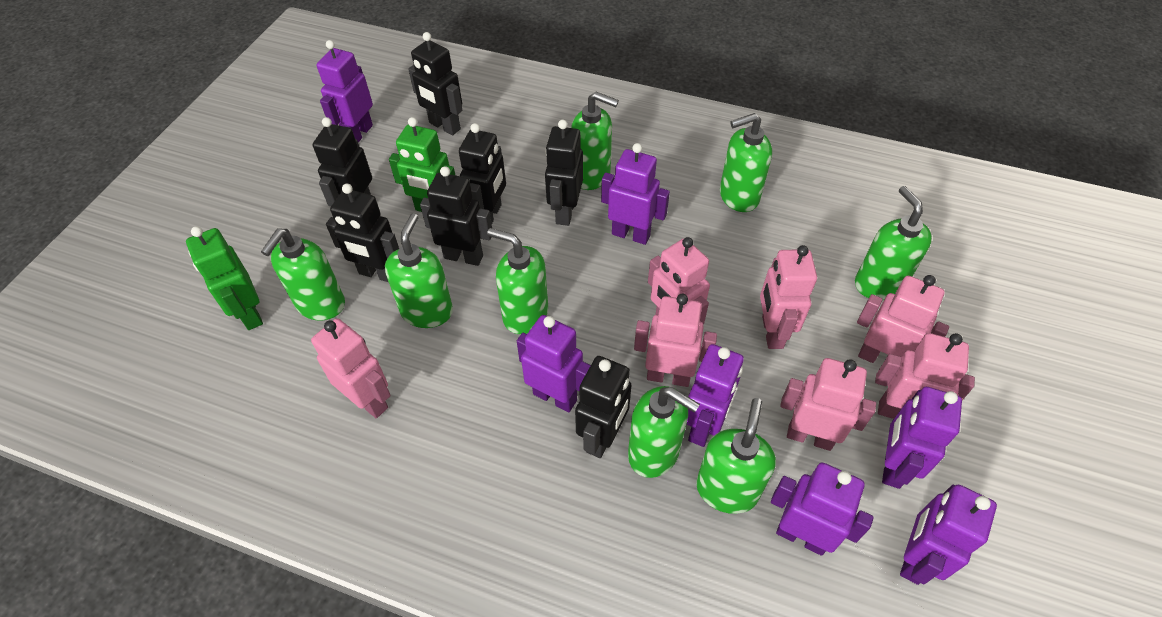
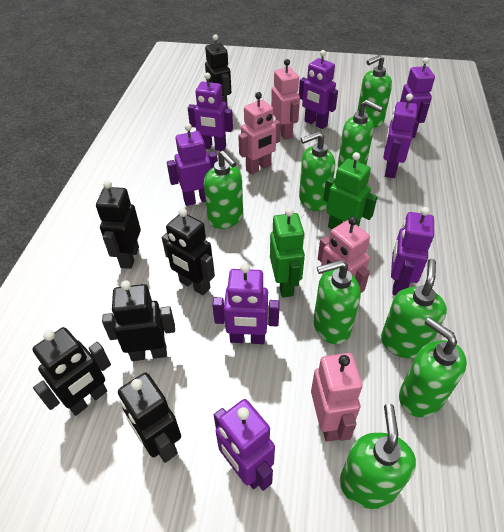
black robot: 7 -> 6
pink robot: 7 -> 4
purple robot: 7 -> 8

